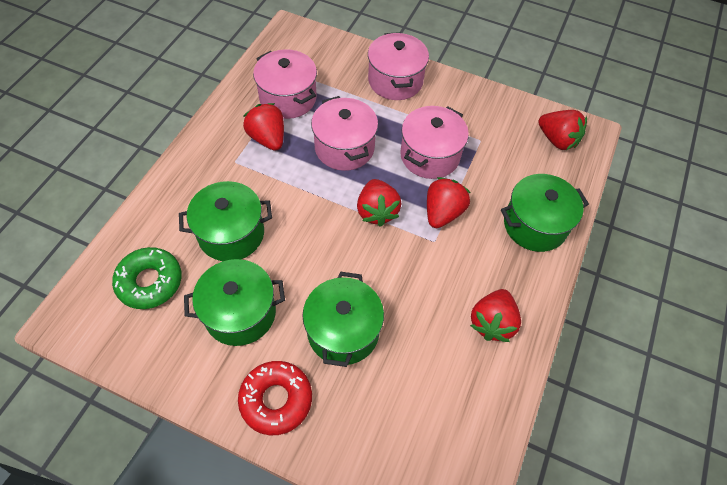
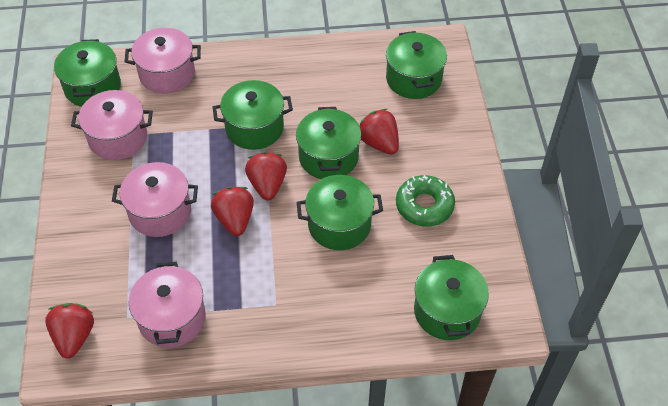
green pot: 4 -> 6
red donut: 1 -> 0
red strawberry: 5 -> 4

